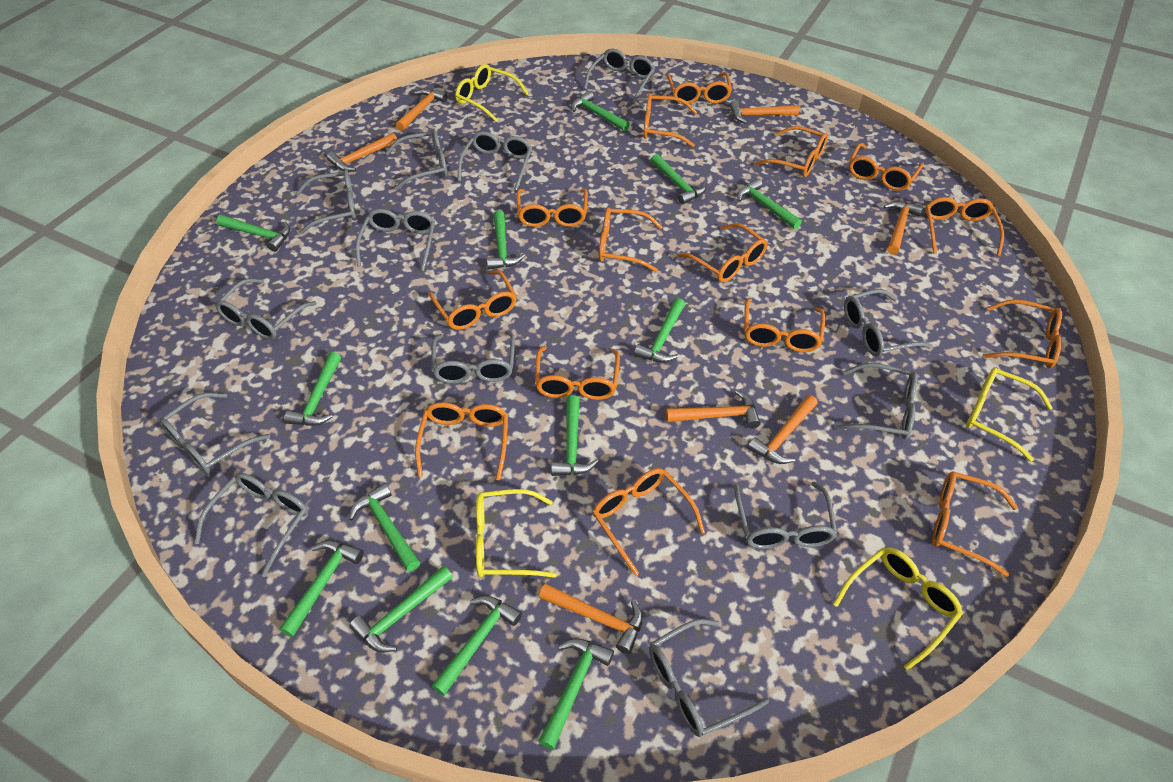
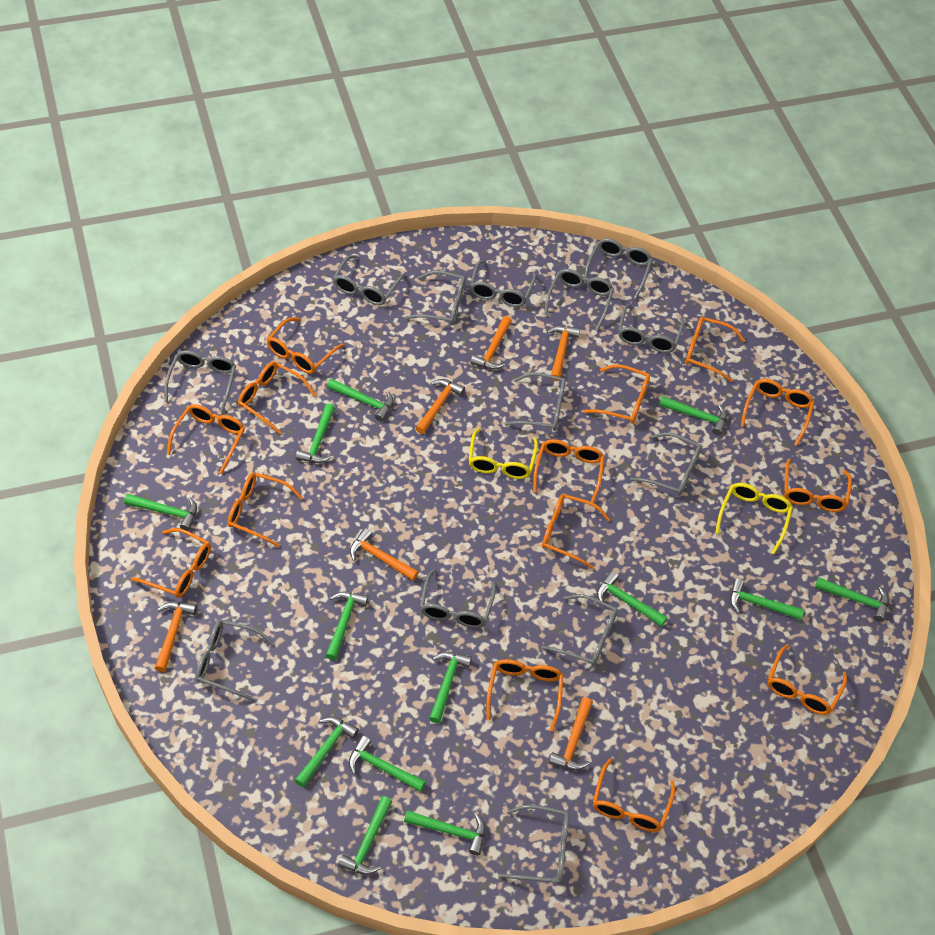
orange glasses: 15 -> 14
orange hammer: 7 -> 6
yellow glasses: 4 -> 2

